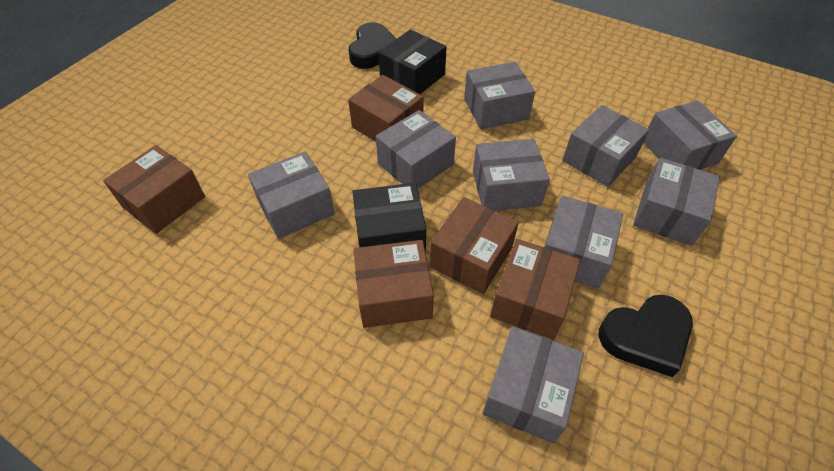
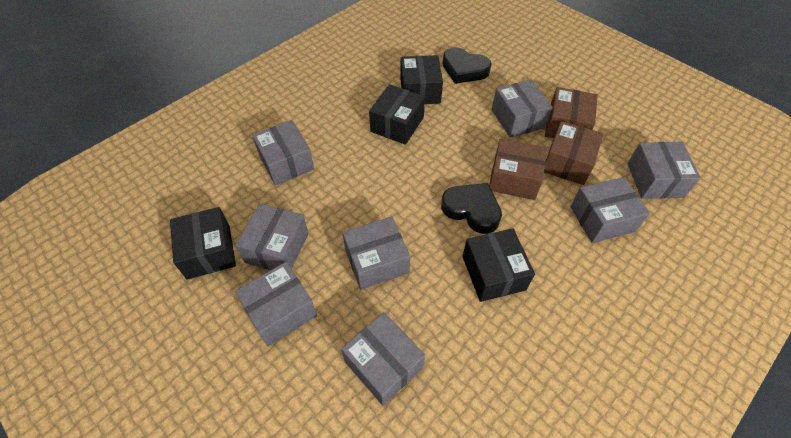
black box: 2 -> 4
brown box: 5 -> 3
grey box: 9 -> 8

